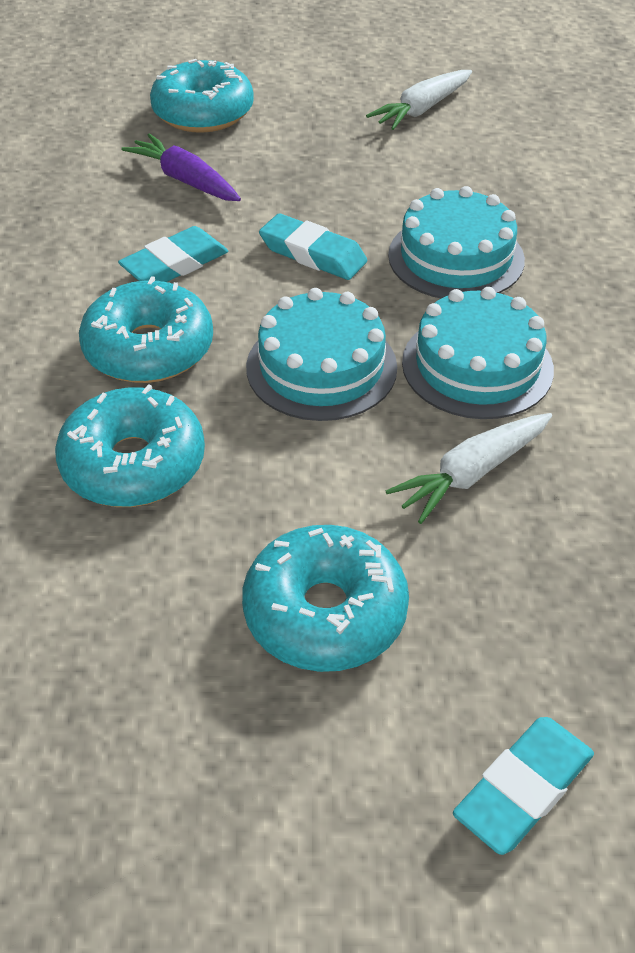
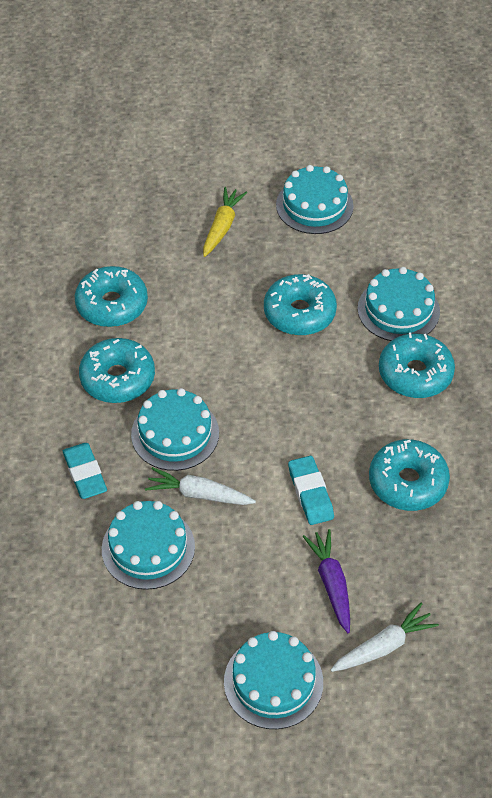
turquoise cake: 3 -> 5
turquoise donut: 4 -> 5
turquoise eraser: 3 -> 2
yellow carrot: 0 -> 1

